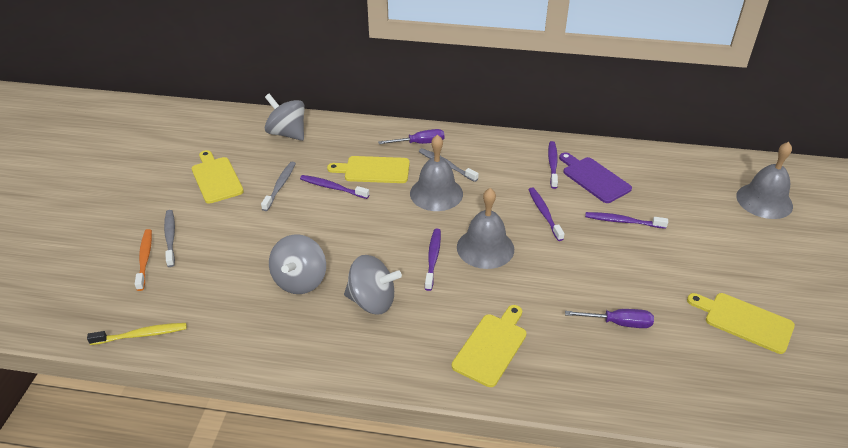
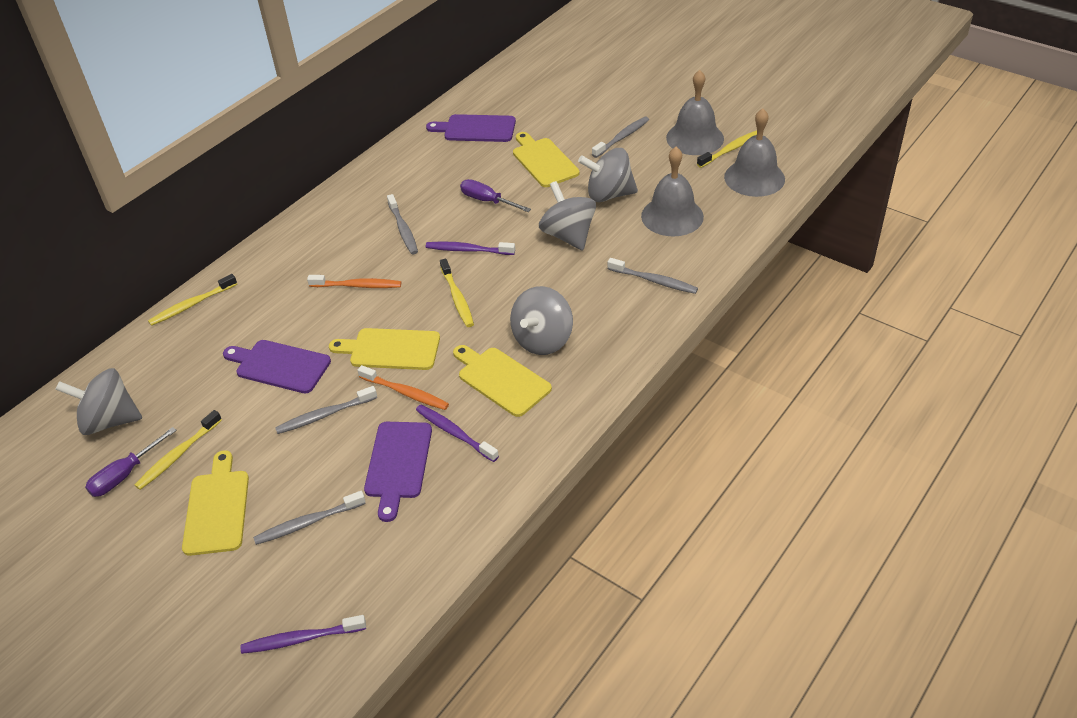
grey spinning top: 3 -> 4
grey toothbrush: 3 -> 5
orange toothbrush: 1 -> 2
purple cutting board: 1 -> 3
purple toothbrush: 5 -> 3
yellow toothbrush: 1 -> 4

